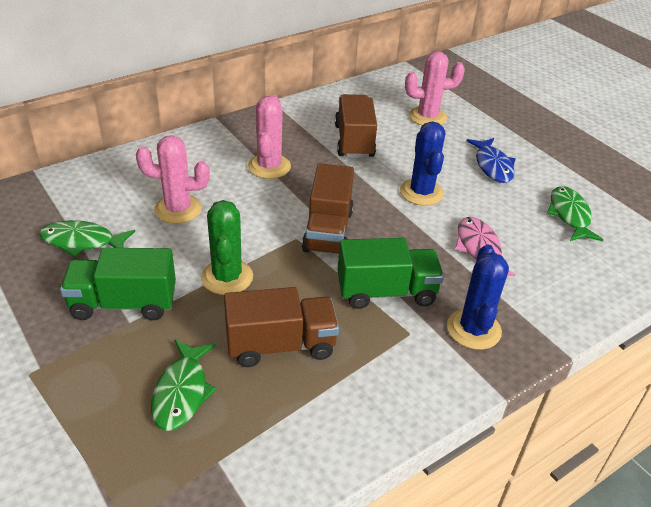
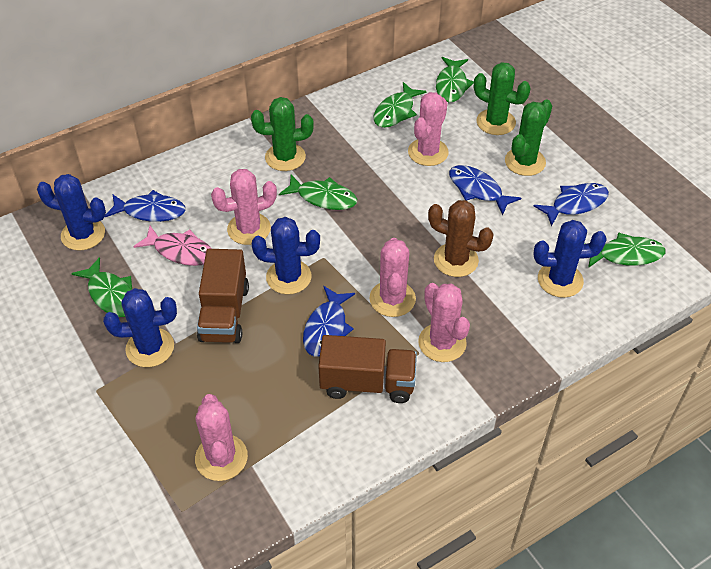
blue cactus: 2 -> 4
blue fish: 1 -> 4
brown cactus: 0 -> 1
brown truck: 3 -> 2
green cactus: 1 -> 3
green fish: 3 -> 5
green truck: 2 -> 0
pink cactus: 3 -> 5

